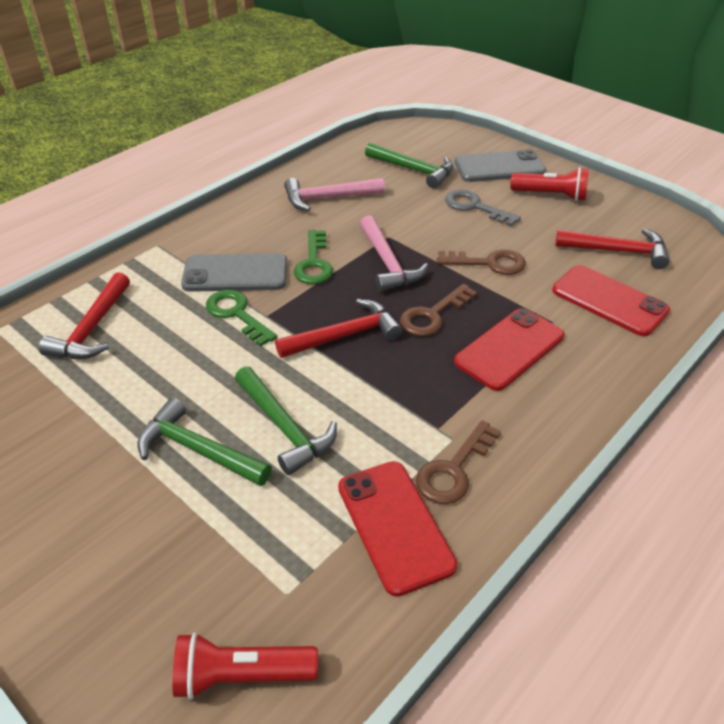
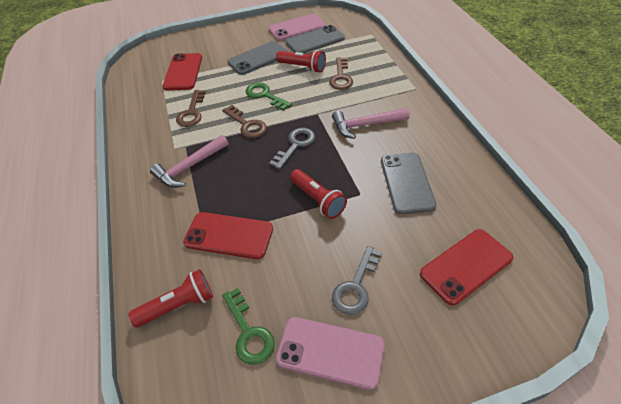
green hammer: 3 -> 0
grey key: 1 -> 2
grey phone: 2 -> 3
pink phone: 0 -> 2
red flashlight: 2 -> 3
red hammer: 3 -> 0

